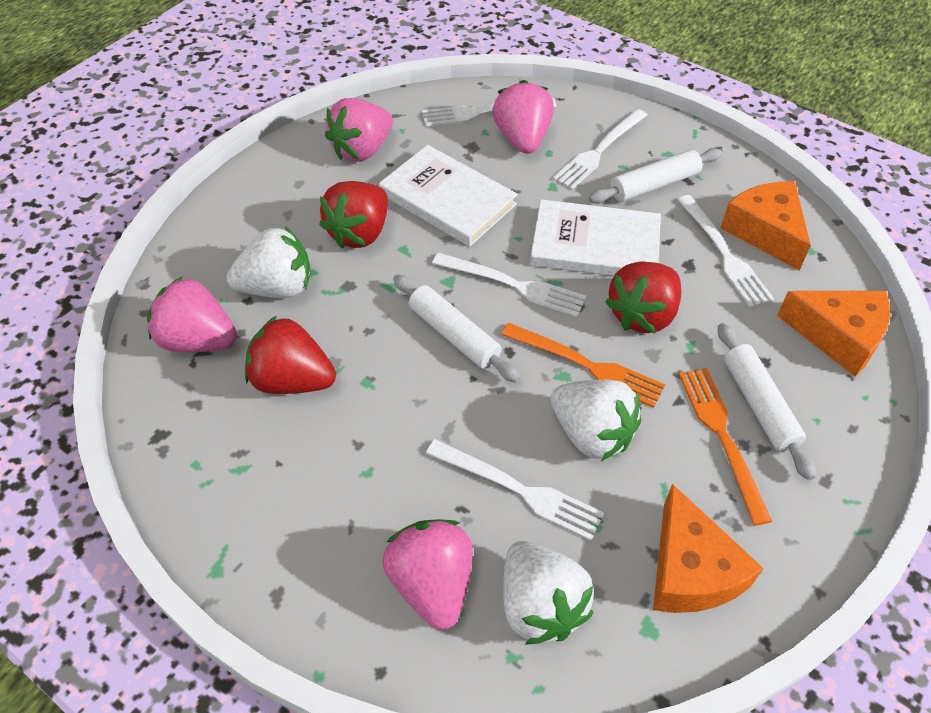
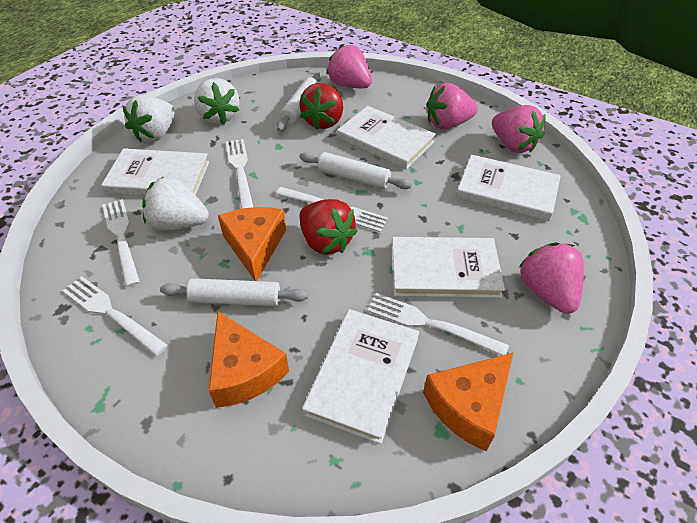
orange fork: 2 -> 0
red strawberry: 3 -> 2
white book: 2 -> 5

